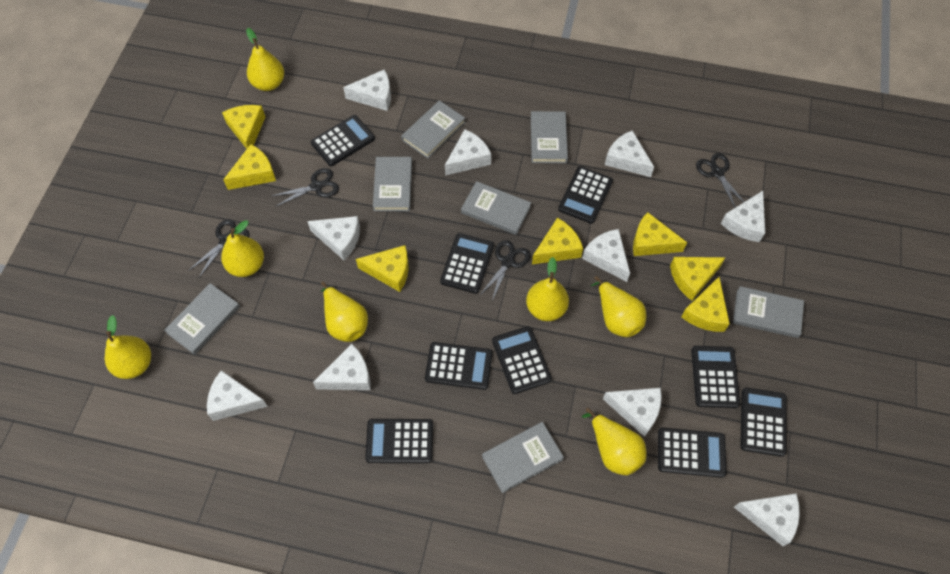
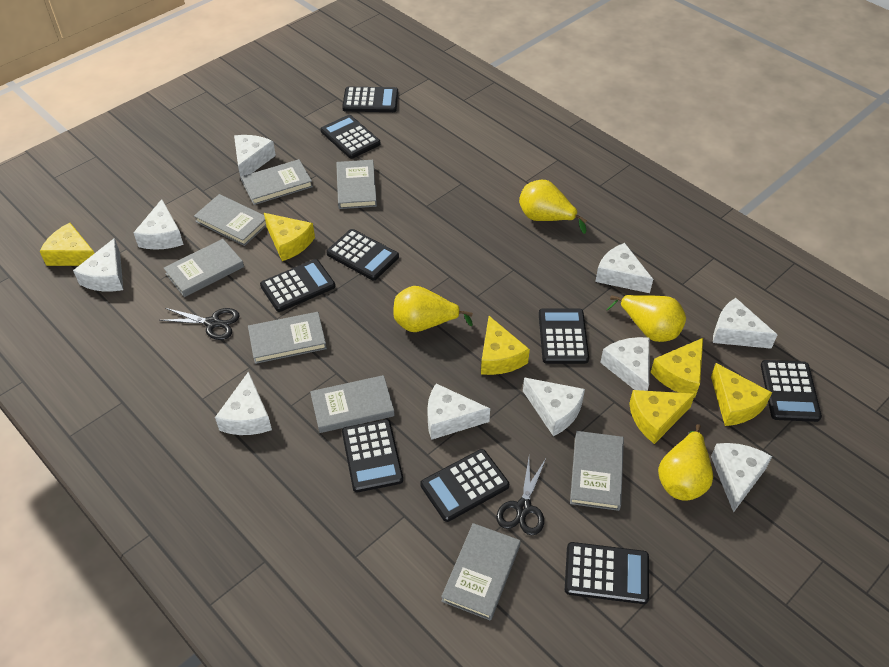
black scissors: 4 -> 2
grey book: 7 -> 8
yellow cheese: 7 -> 6
yellow pear: 7 -> 4

